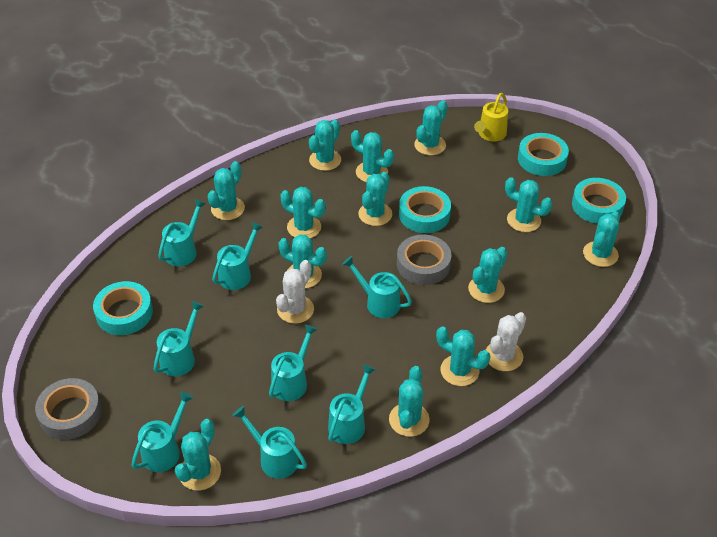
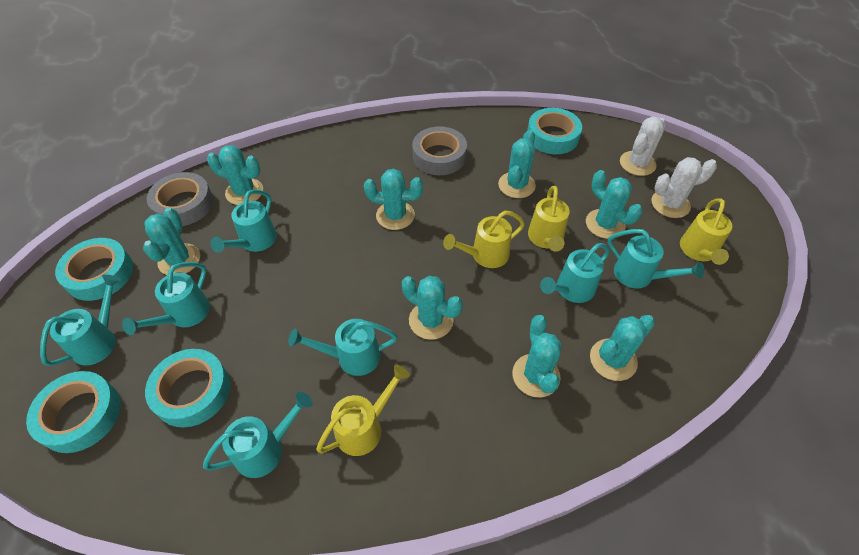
turquoise cactus: 13 -> 8
turquoise watering can: 8 -> 7
yellow watering can: 1 -> 4

